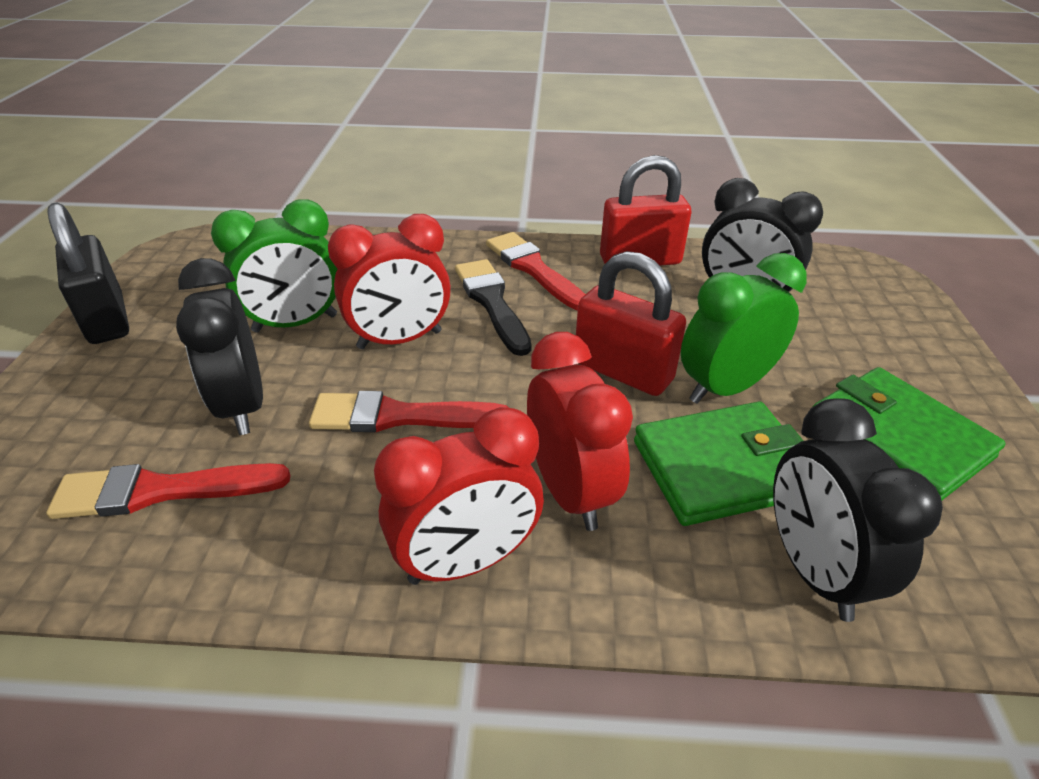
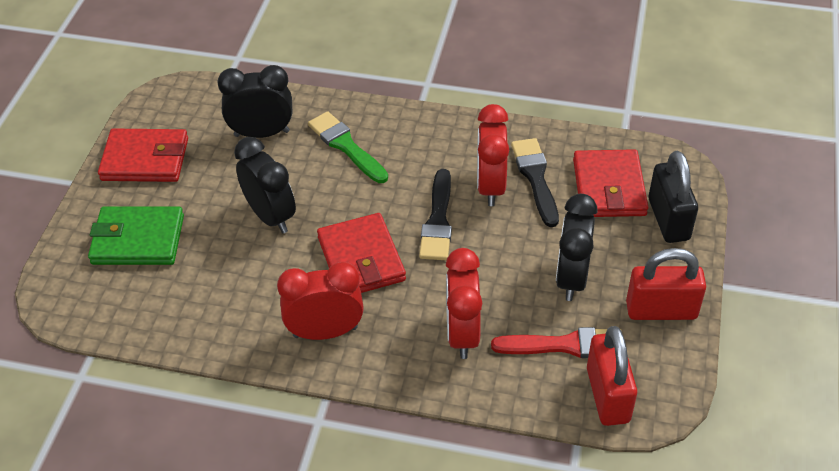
black brush: 1 -> 2
green brush: 0 -> 1
green clock: 2 -> 0
green wallet: 2 -> 1
red brush: 3 -> 1
red wallet: 0 -> 3

